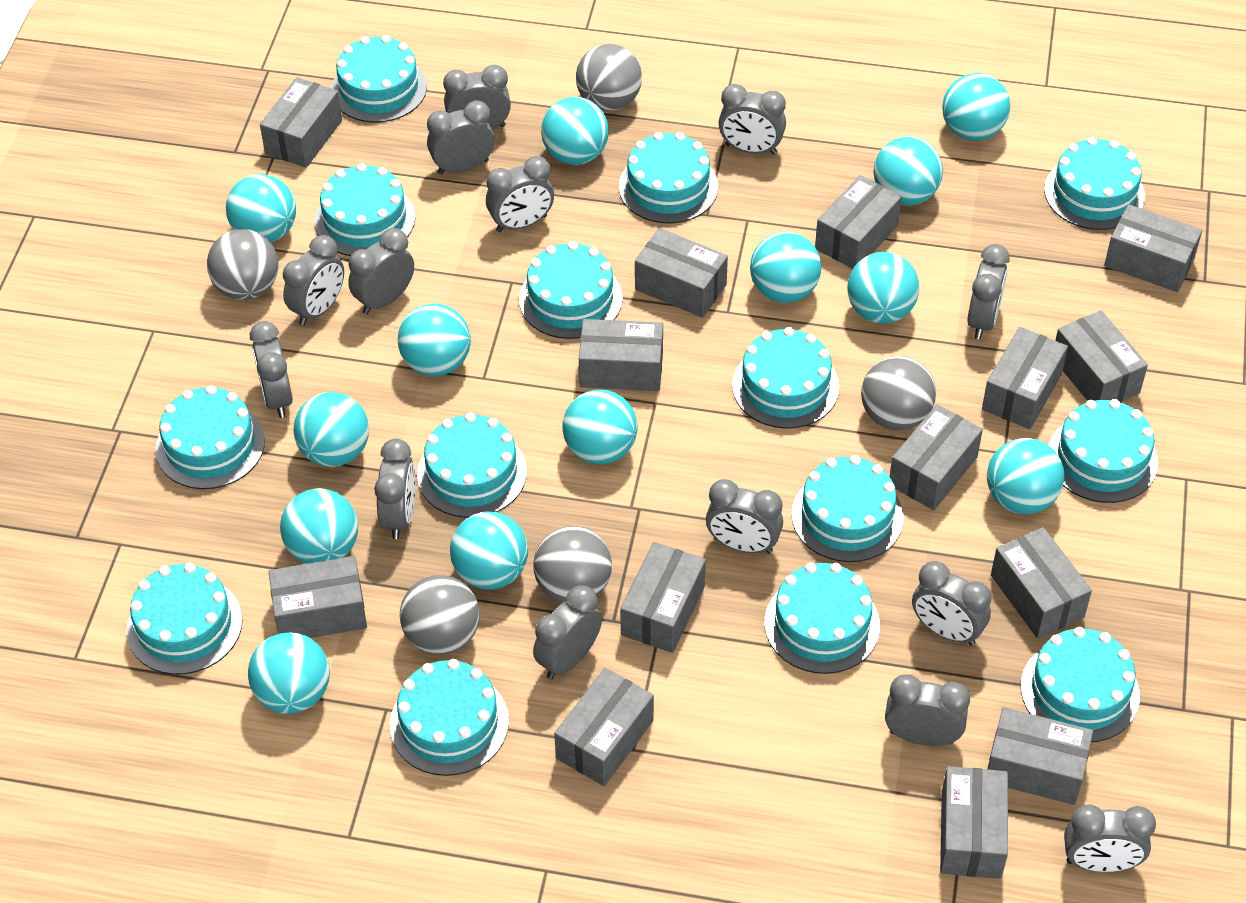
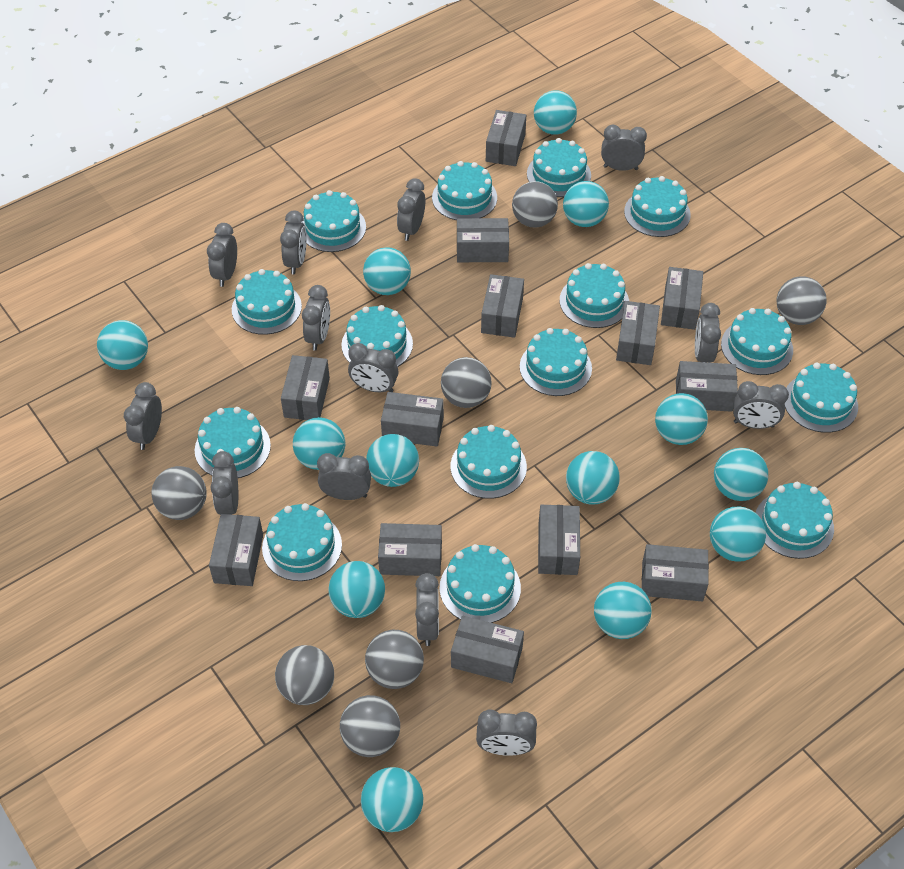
grey ball: 5 -> 7
grey box: 14 -> 13
grey clock: 14 -> 13
turquoise cake: 14 -> 15

